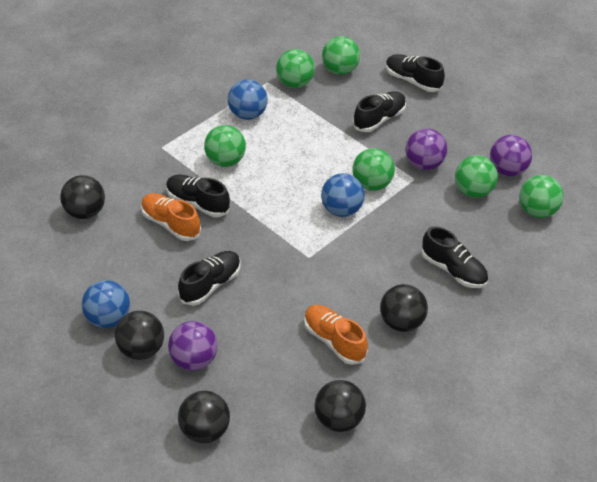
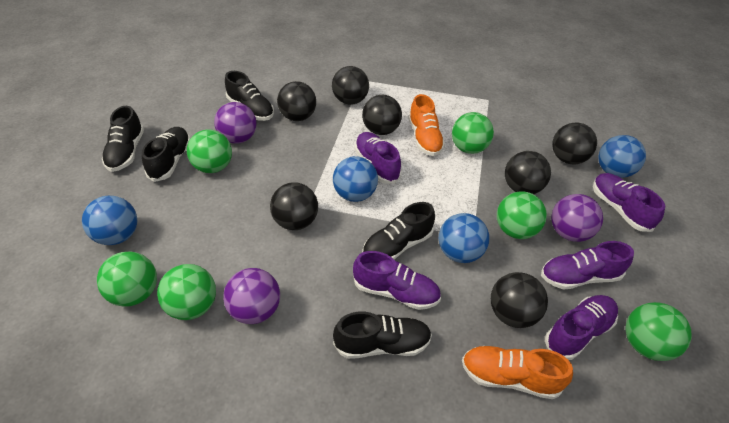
black ball: 5 -> 7
blue ball: 3 -> 4
purple shoe: 0 -> 5

